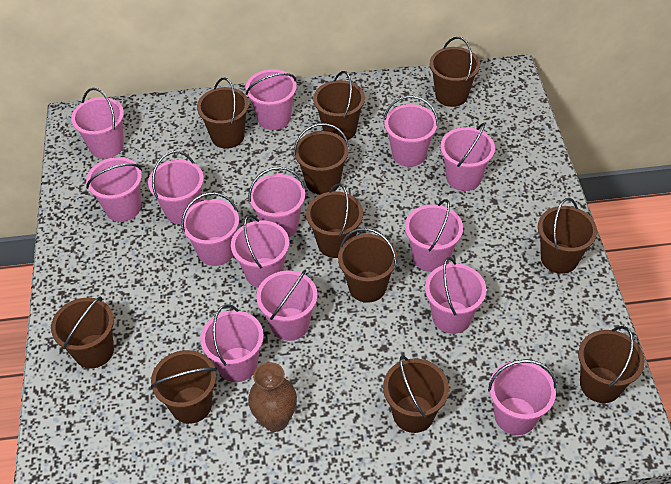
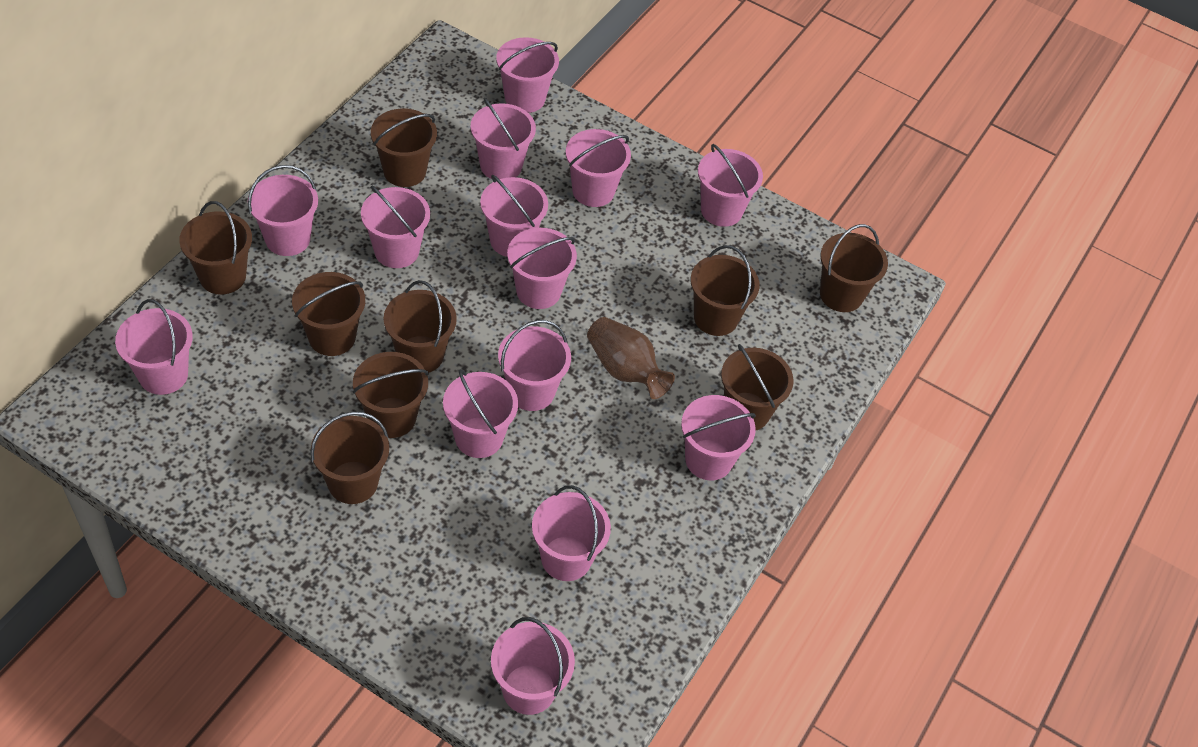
brown bucket: 11 -> 9

